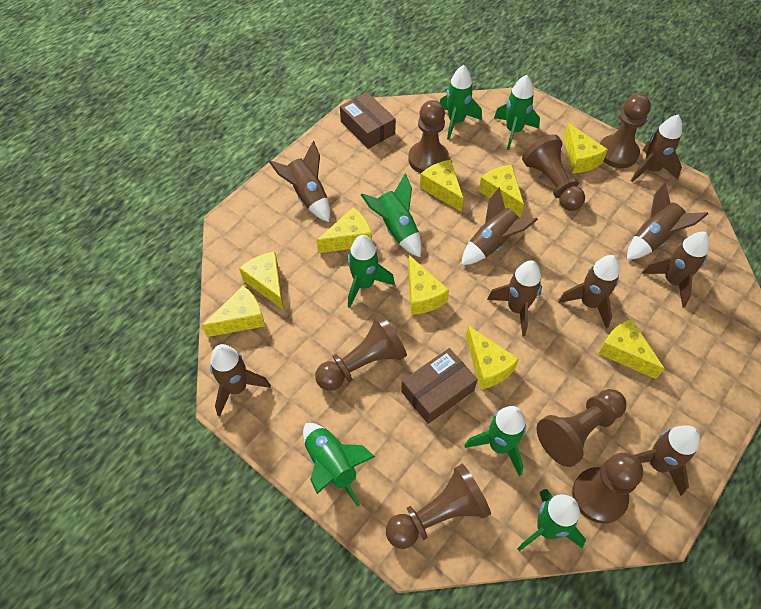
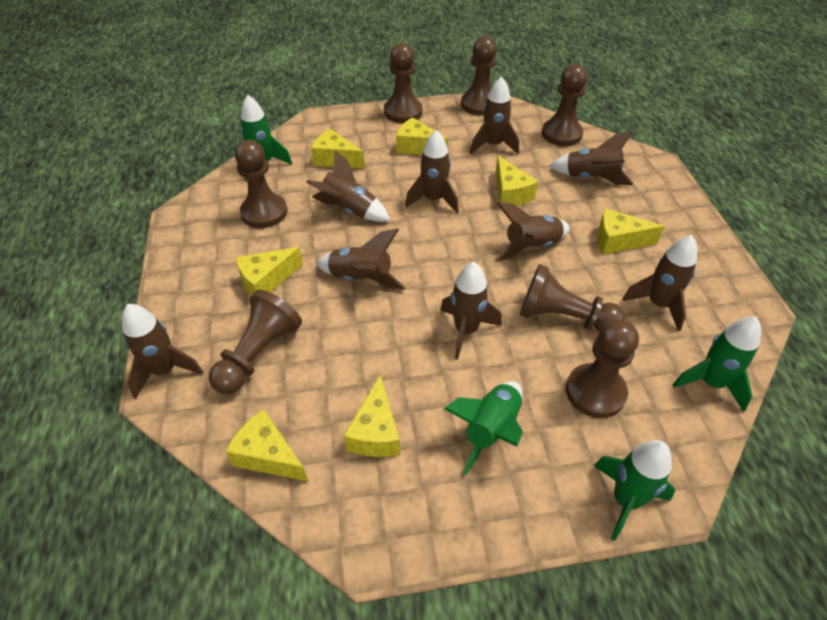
brown box: 2 -> 0
green rocket: 7 -> 4
yellow cheese: 9 -> 7

